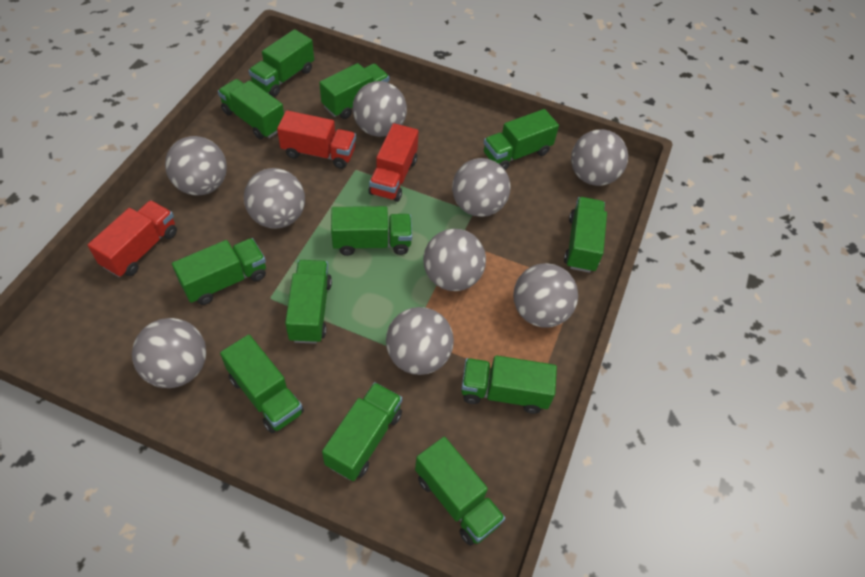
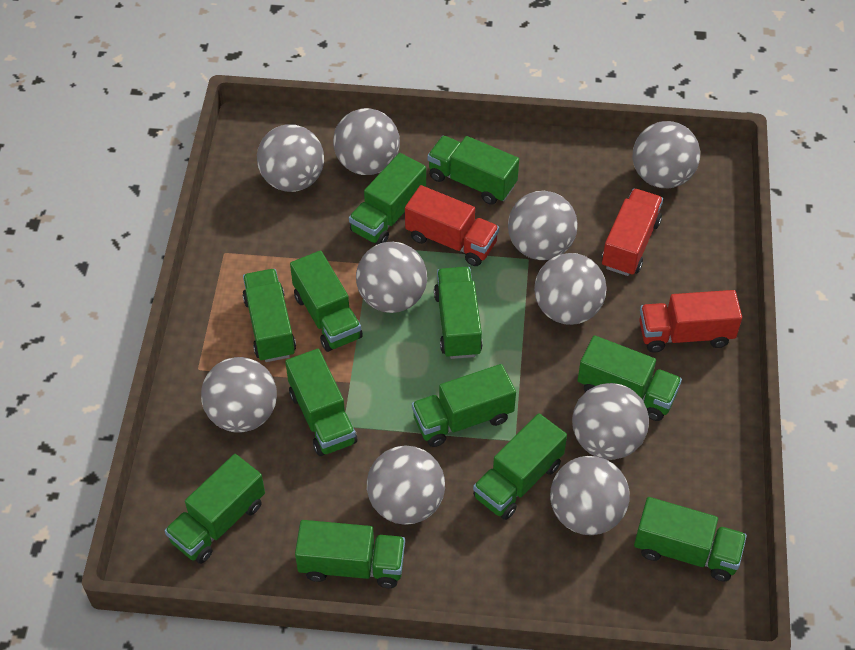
grey ball: 9 -> 10

